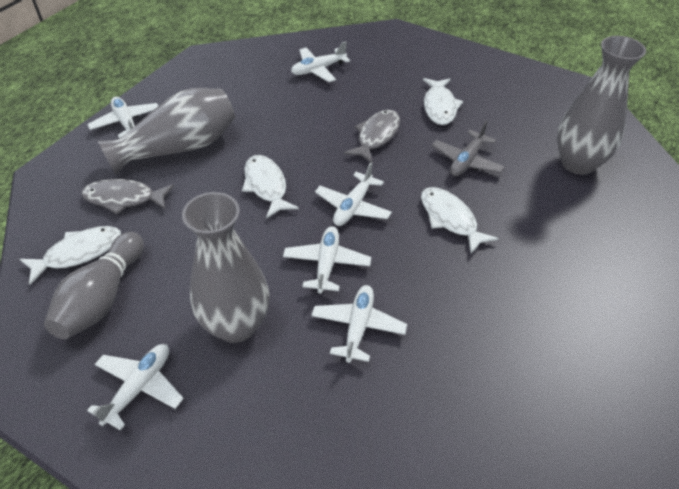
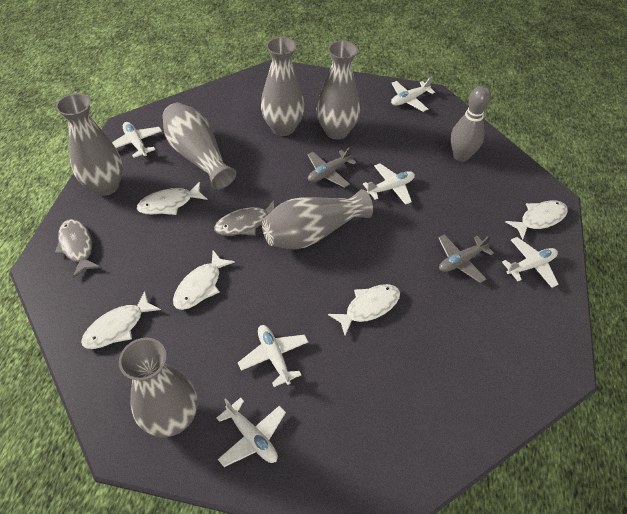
grey plane: 1 -> 2
grey vase: 3 -> 6
white fish: 4 -> 5

